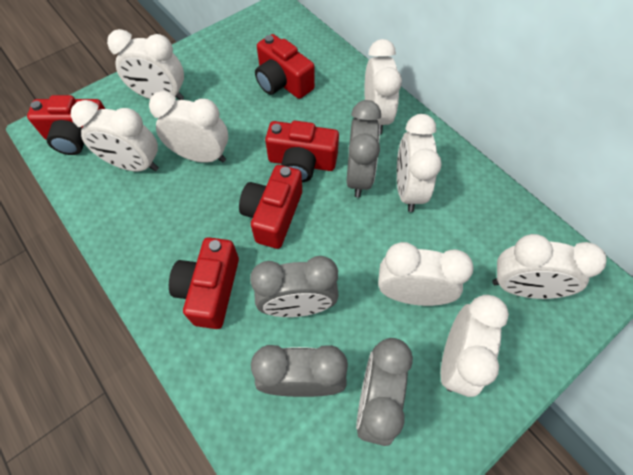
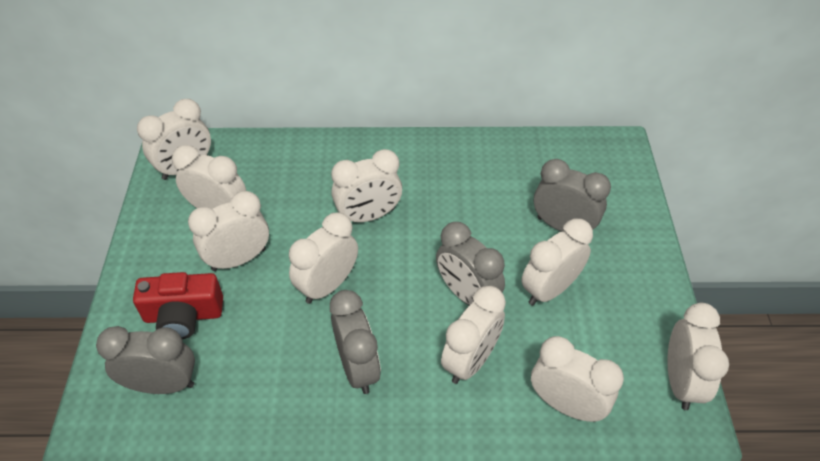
red camera: 5 -> 1
white clock: 8 -> 9

